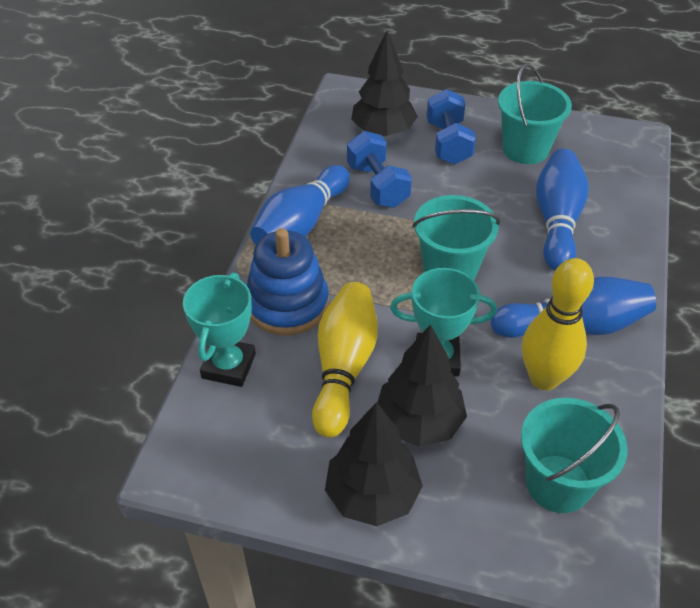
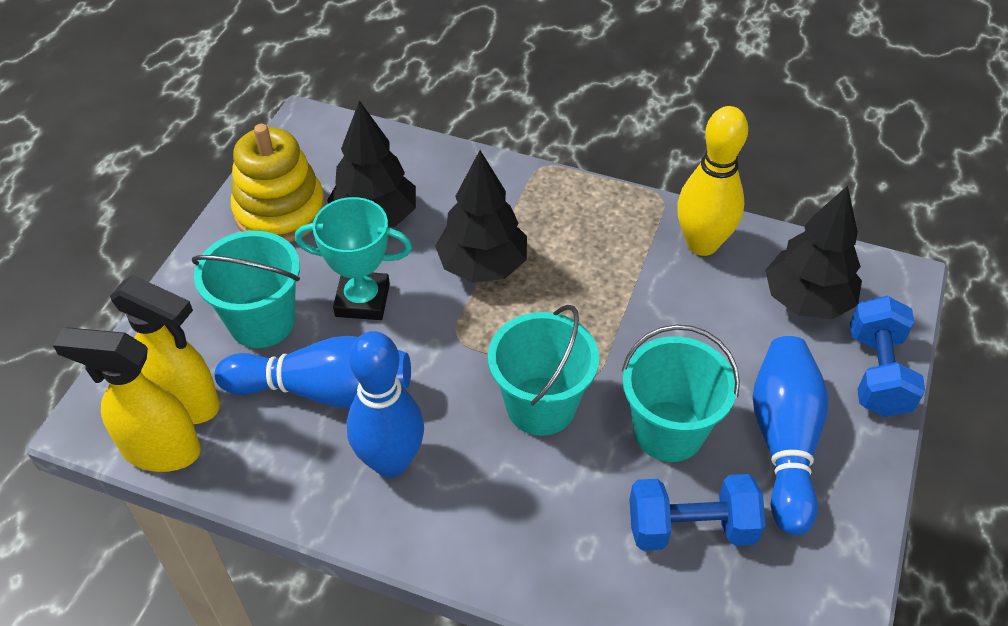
blue stacking toy: 1 -> 0
turquoise trophy: 2 -> 1
yellow bowling pin: 2 -> 1
yellow spray bottle: 0 -> 2
yellow stacking toy: 0 -> 1

